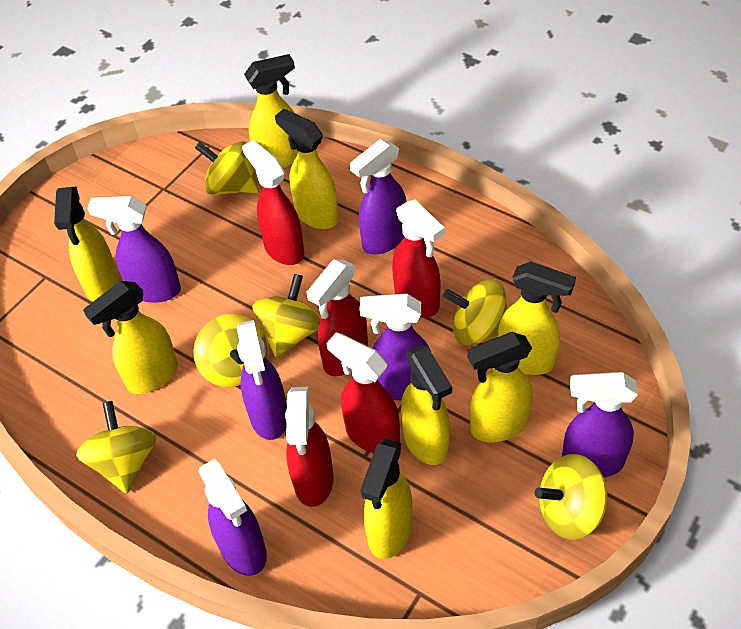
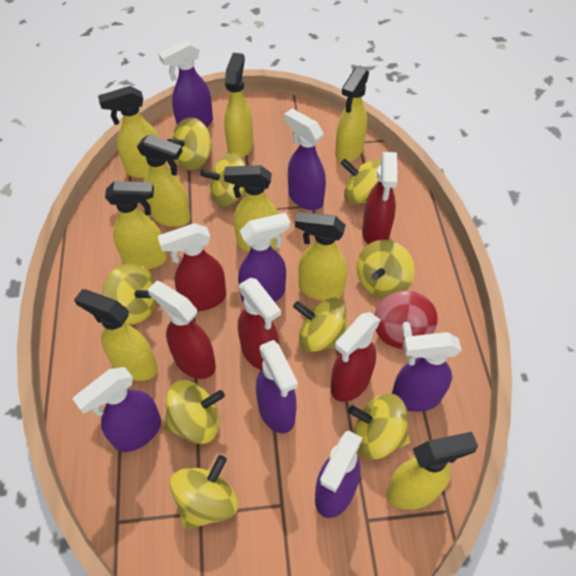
purple spray bottle: 6 -> 7
red spinning top: 0 -> 1
yellow spinning top: 6 -> 9
yellow spray bottle: 8 -> 9

